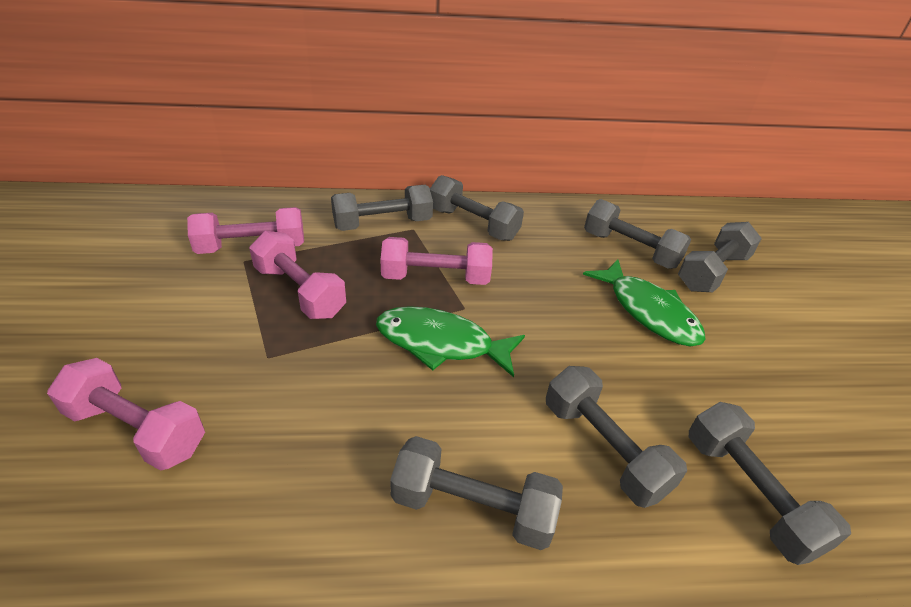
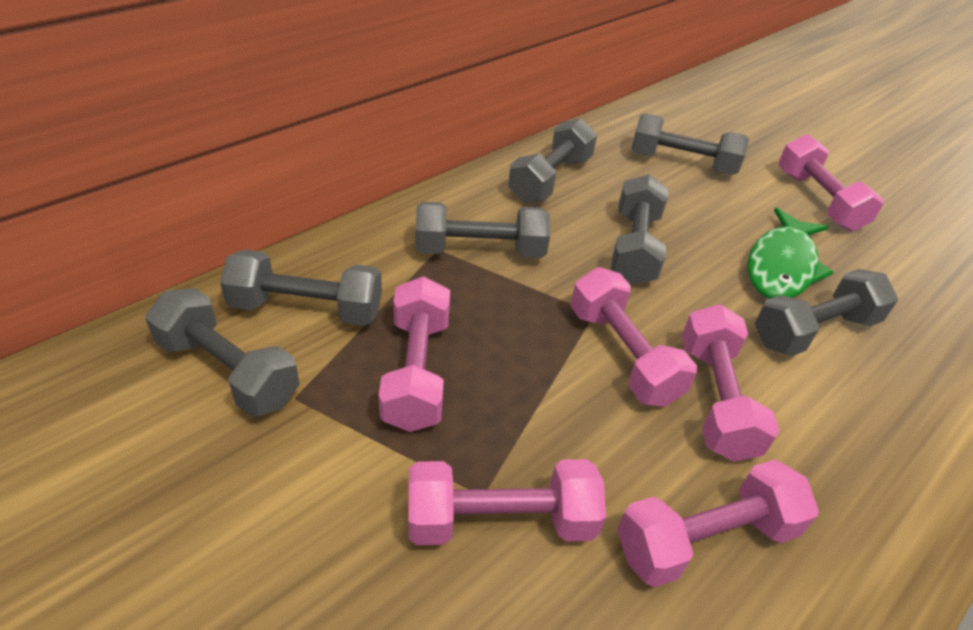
green fish: 2 -> 1
pink dumbbell: 4 -> 6

